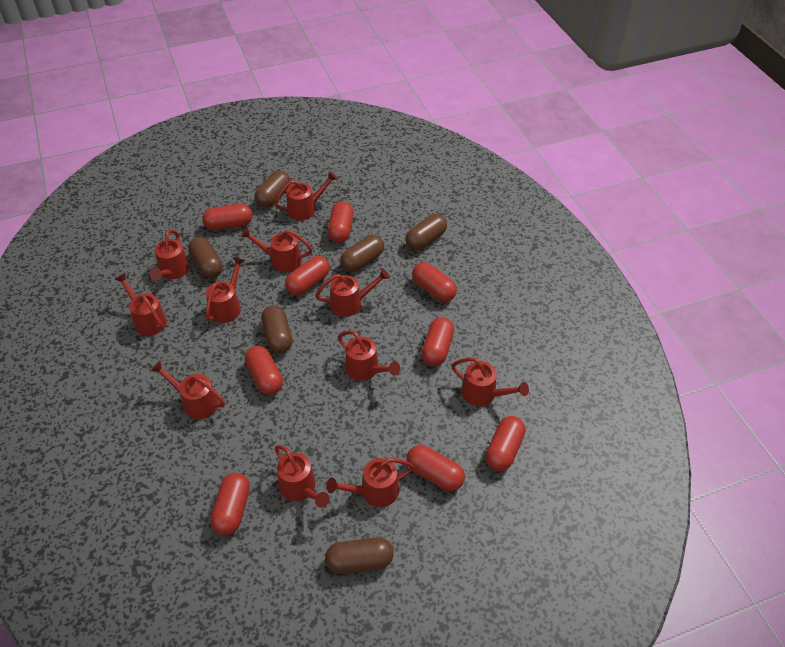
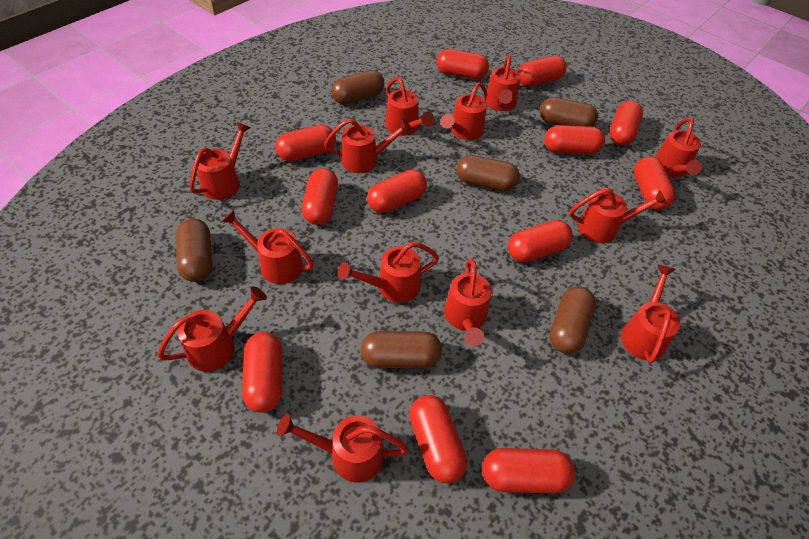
red capsule: 9 -> 12
red watering can: 11 -> 13

